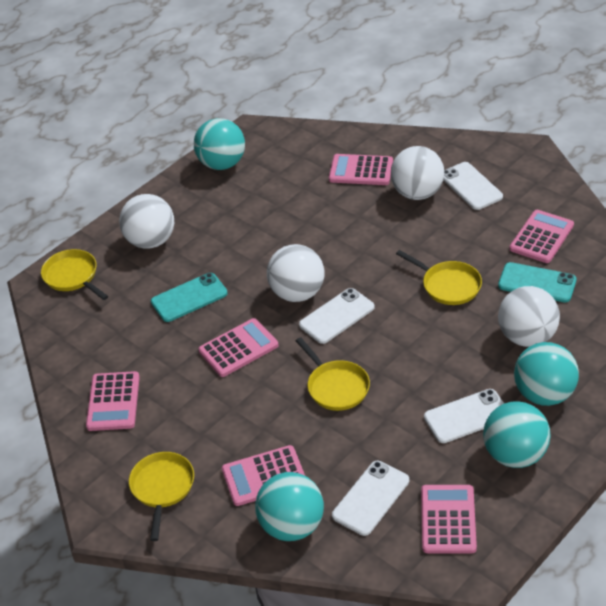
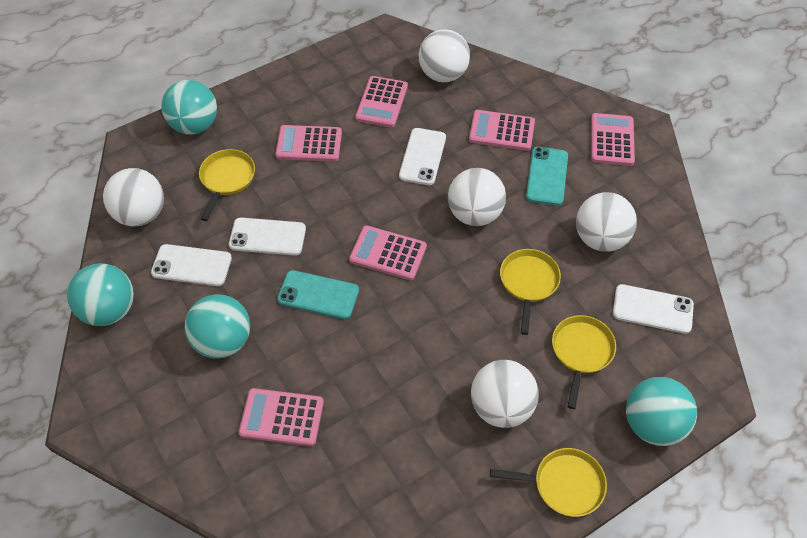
white ball: 4 -> 5

